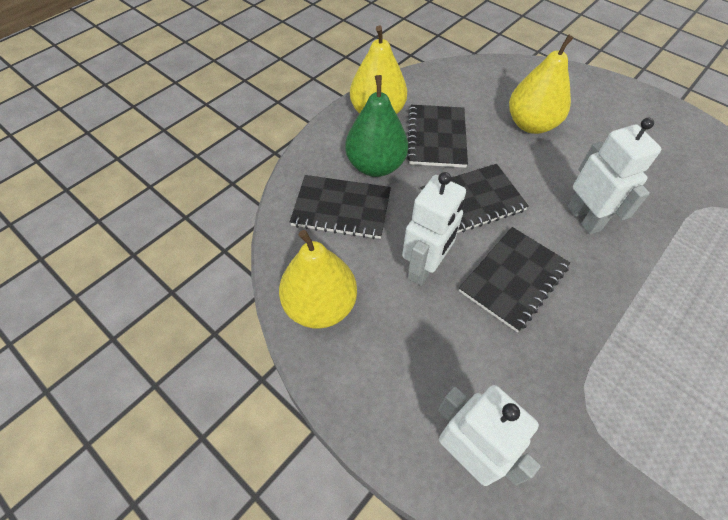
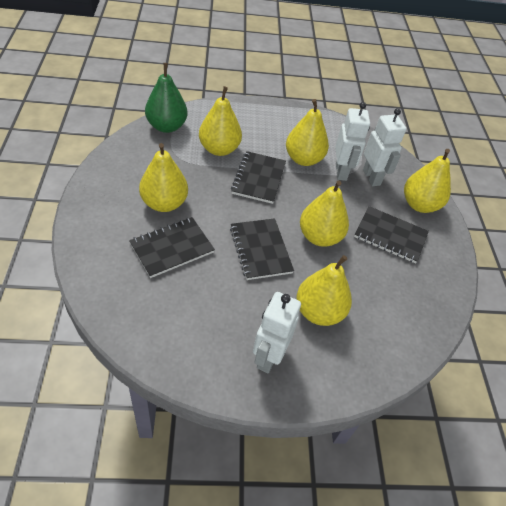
yellow pear: 3 -> 6

